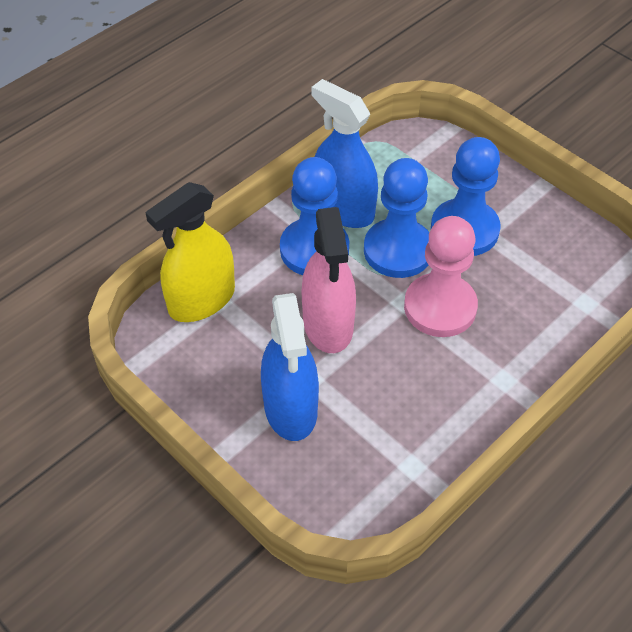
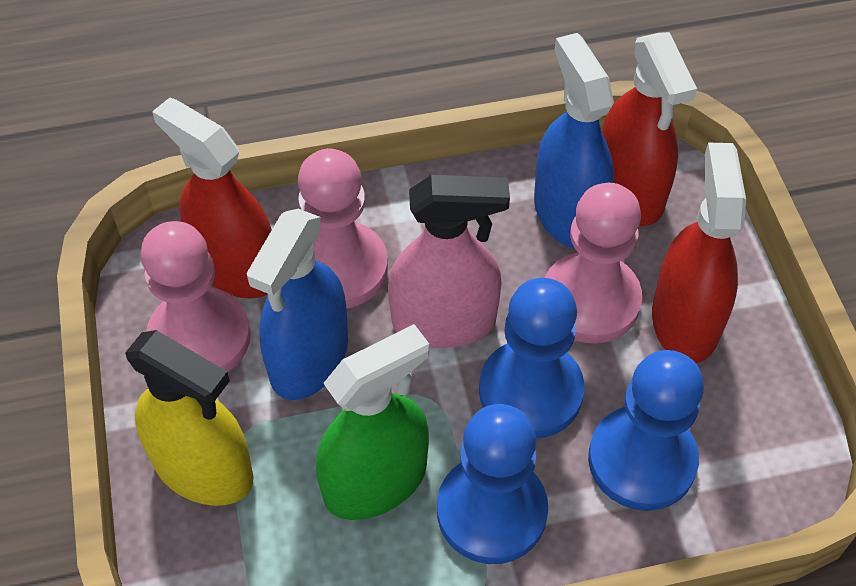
green spray bottle: 0 -> 1
pink pawn: 1 -> 3
red spray bottle: 0 -> 3

